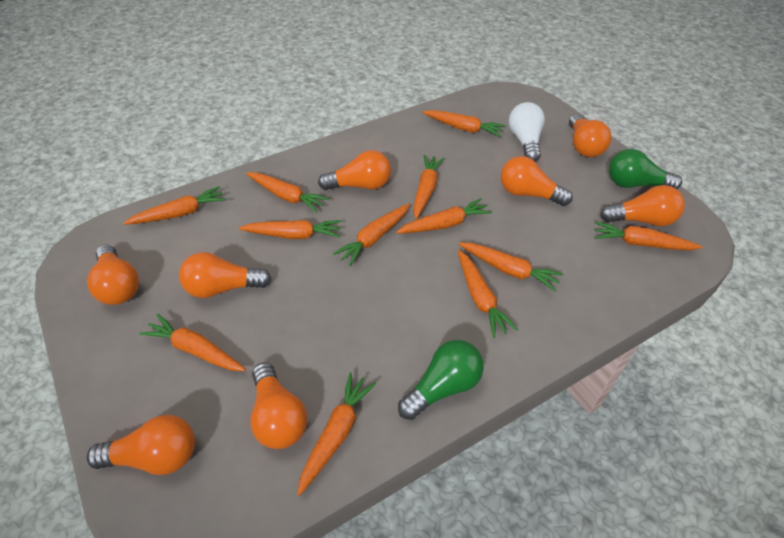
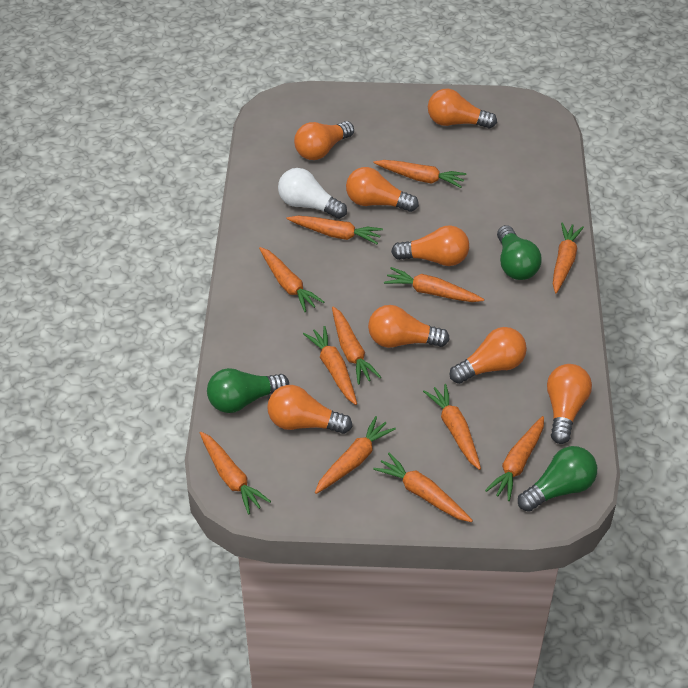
green light bulb: 2 -> 3

